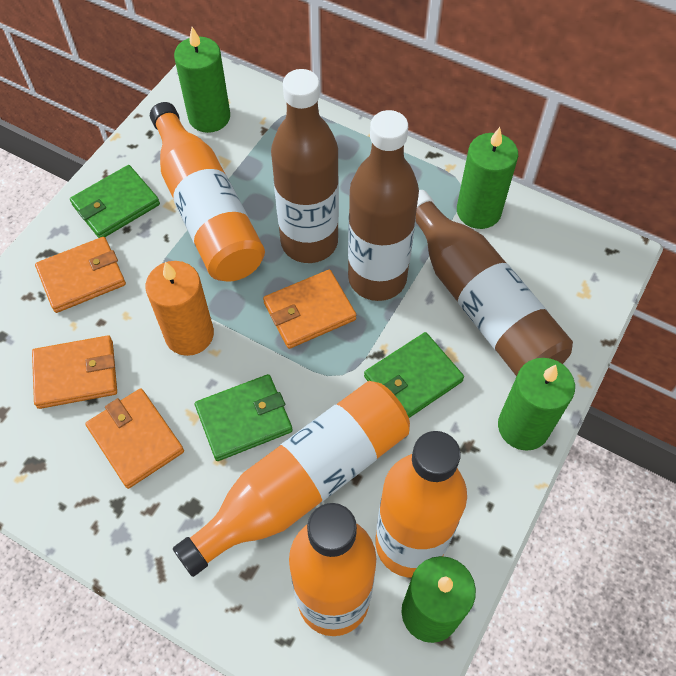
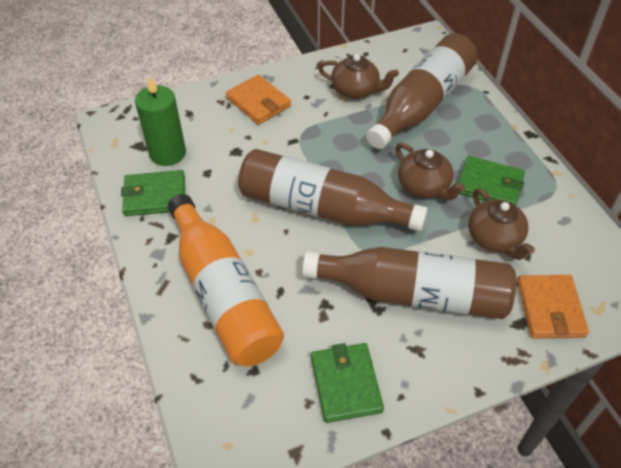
brown teapot: 0 -> 3
green candle: 4 -> 1
orange bottle: 4 -> 1
orange candle: 1 -> 0
orange wallet: 4 -> 2

